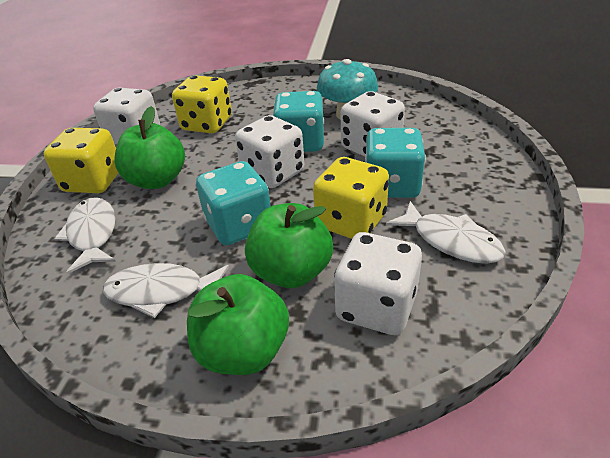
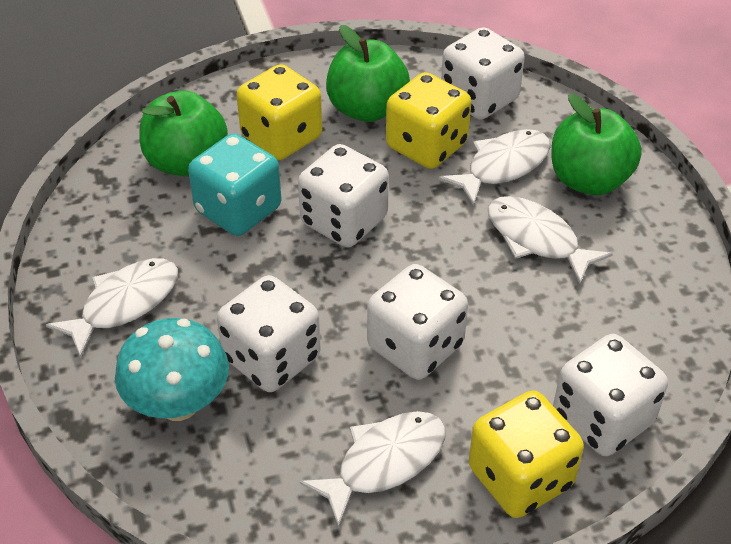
turquoise dice: 3 -> 1
white dice: 4 -> 5
white fish: 3 -> 4

